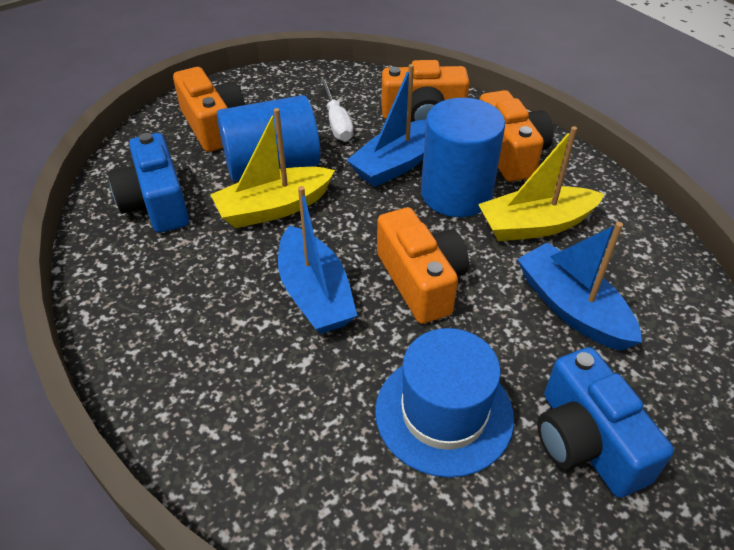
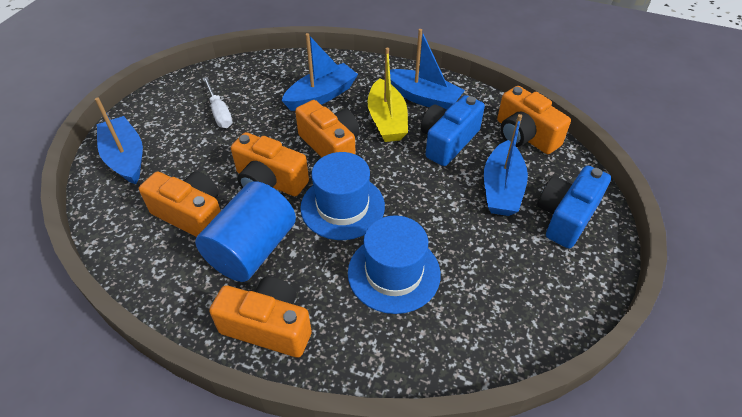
blue boat: 3 -> 4
blue cylinder: 2 -> 1
blue hat: 1 -> 2
orange camera: 4 -> 5
yellow boat: 2 -> 1

